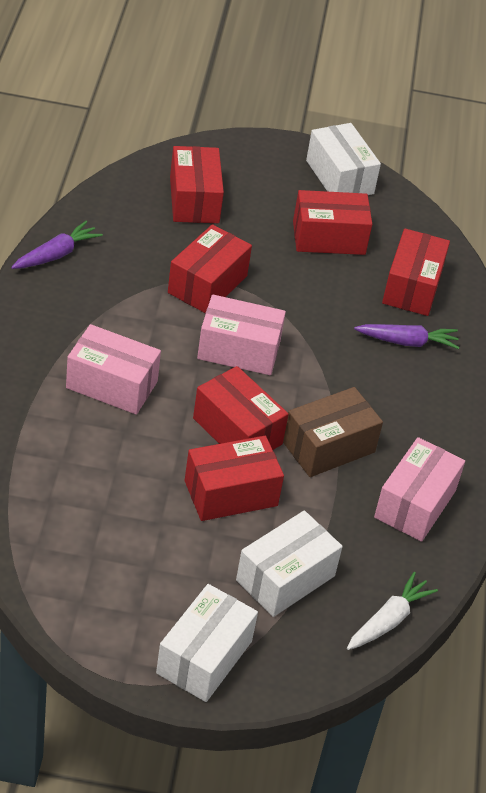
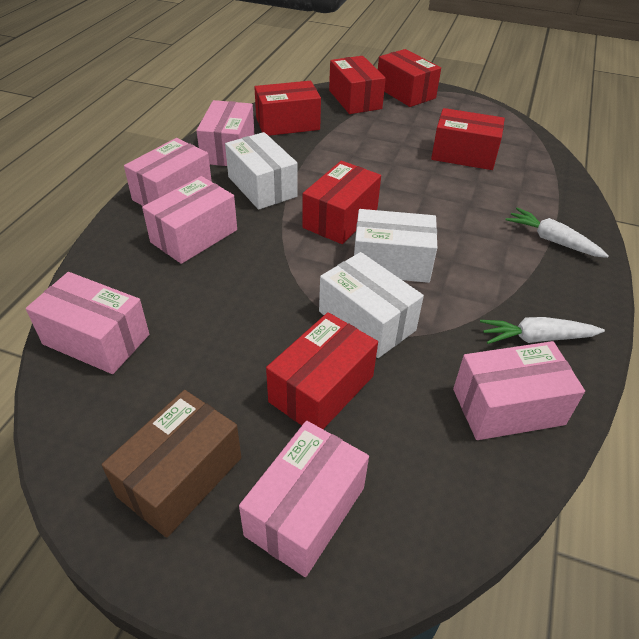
pink box: 3 -> 6
purple carrot: 2 -> 0
white carrot: 1 -> 2

